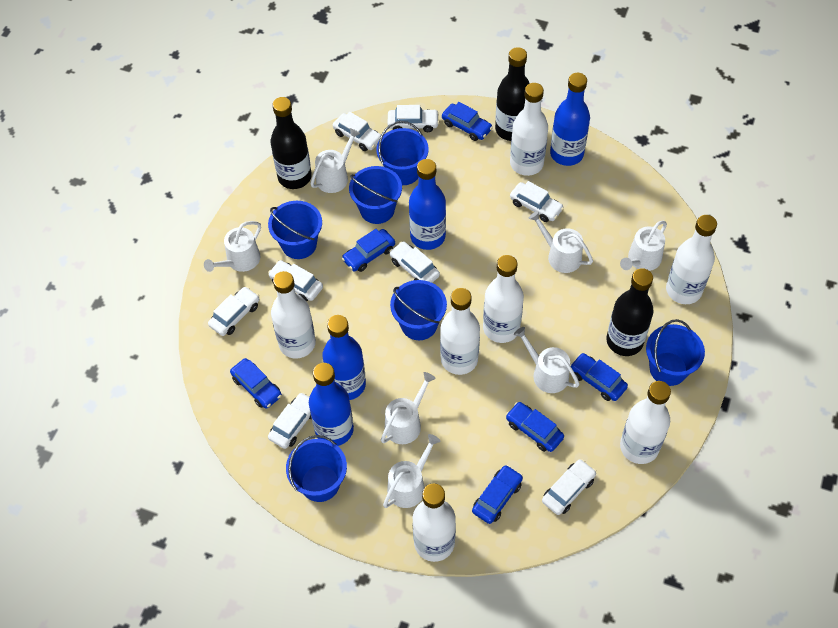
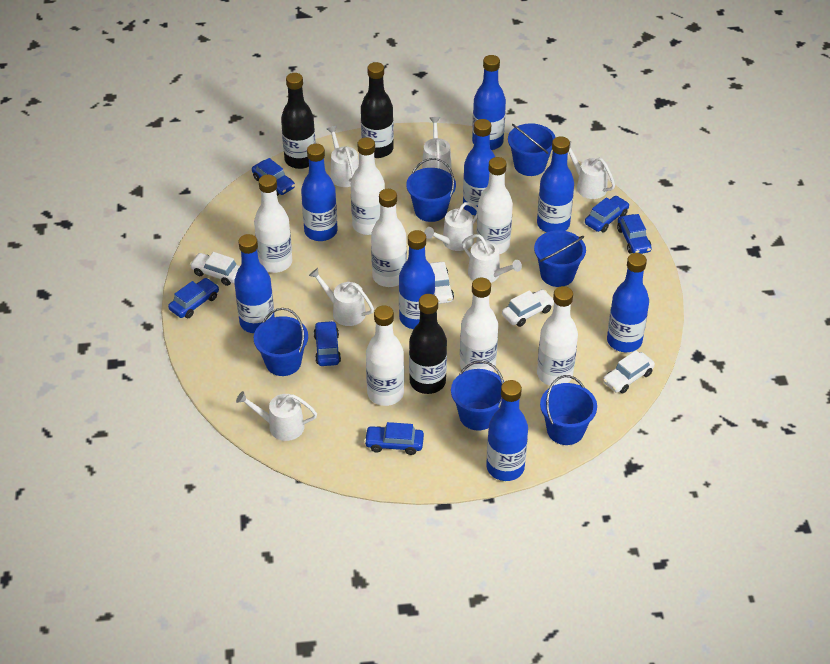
blue bottle: 4 -> 8
white car: 8 -> 4

